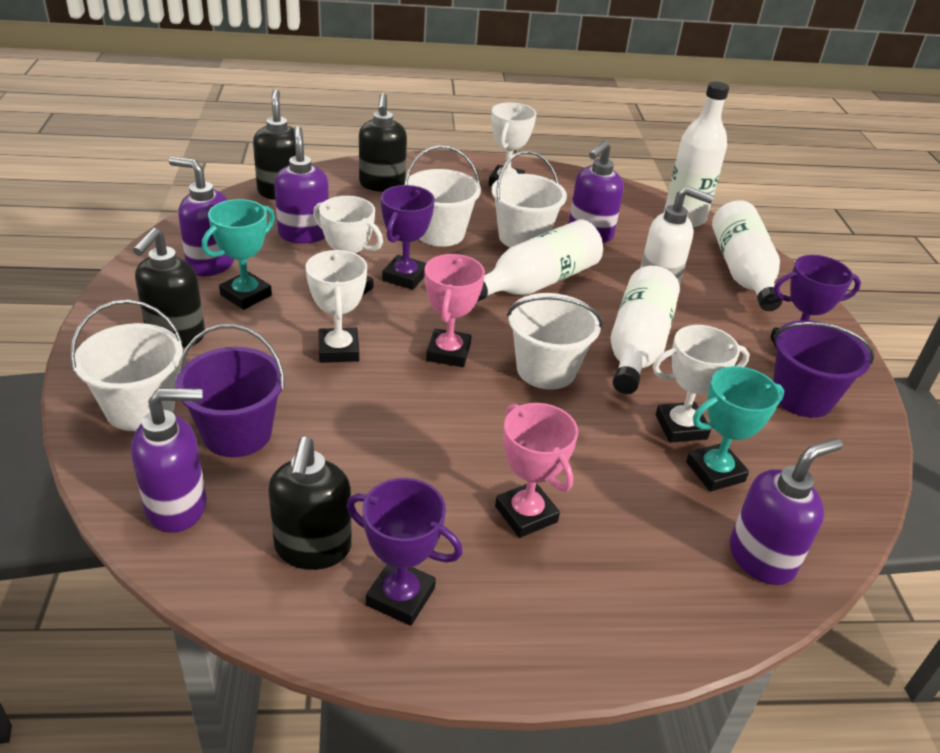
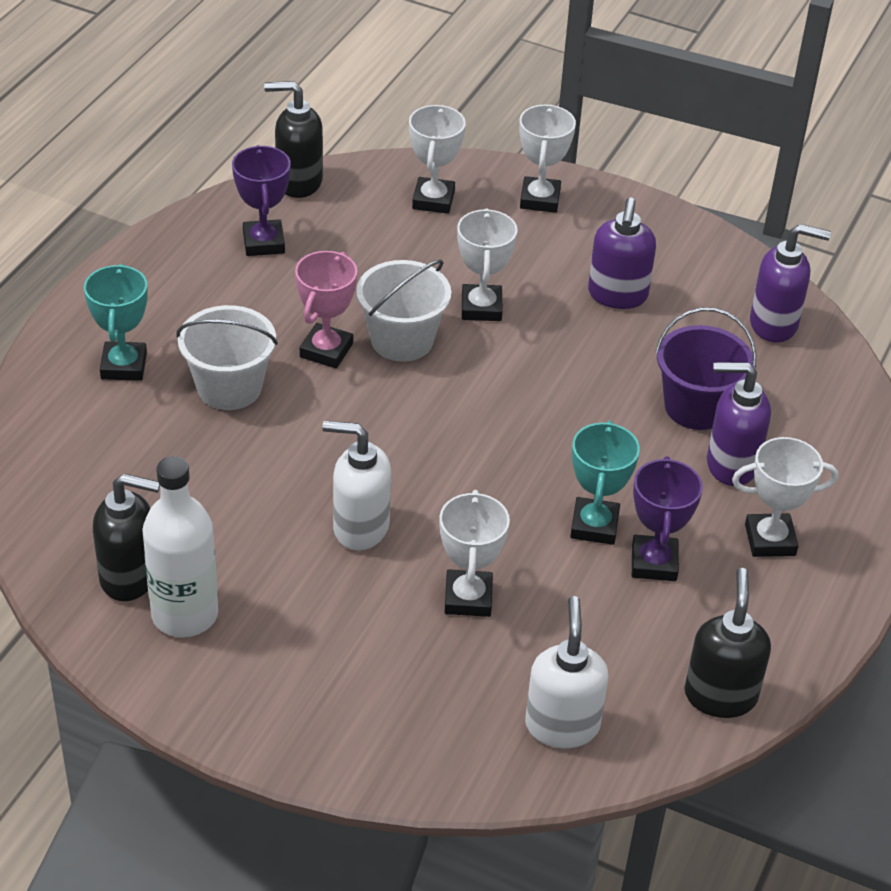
black soap dispenser: 4 -> 3
pink trophy: 2 -> 1
purple bucket: 2 -> 1
purple soap dispenser: 5 -> 3
purple trophy: 3 -> 2
white bottle: 4 -> 1
white bucket: 4 -> 2
white soap dispenser: 1 -> 2
white trophy: 4 -> 5

